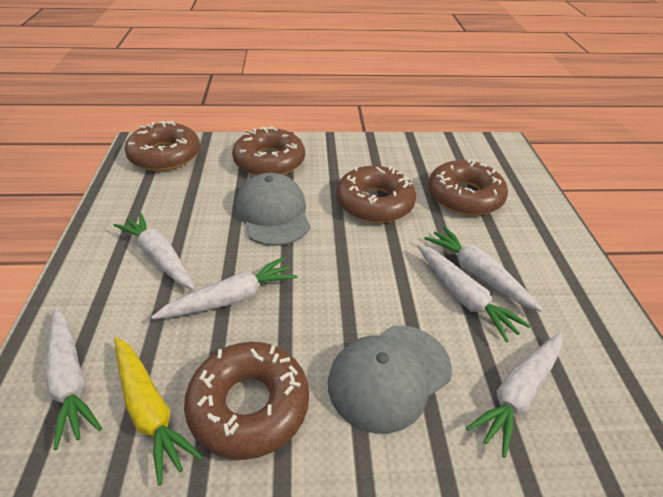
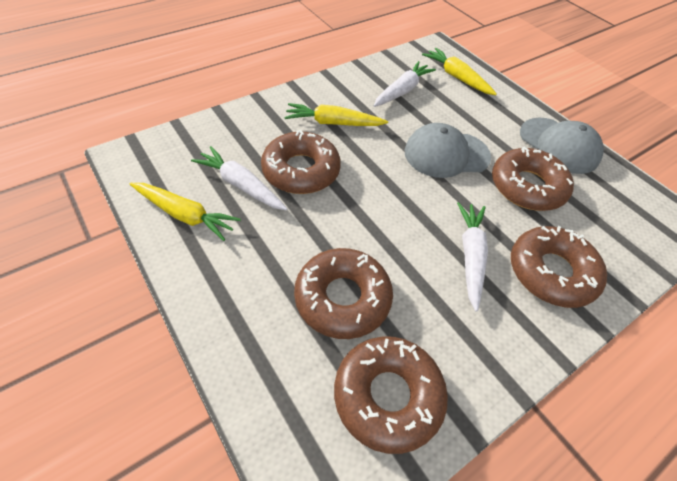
white carrot: 6 -> 3
yellow carrot: 1 -> 3

